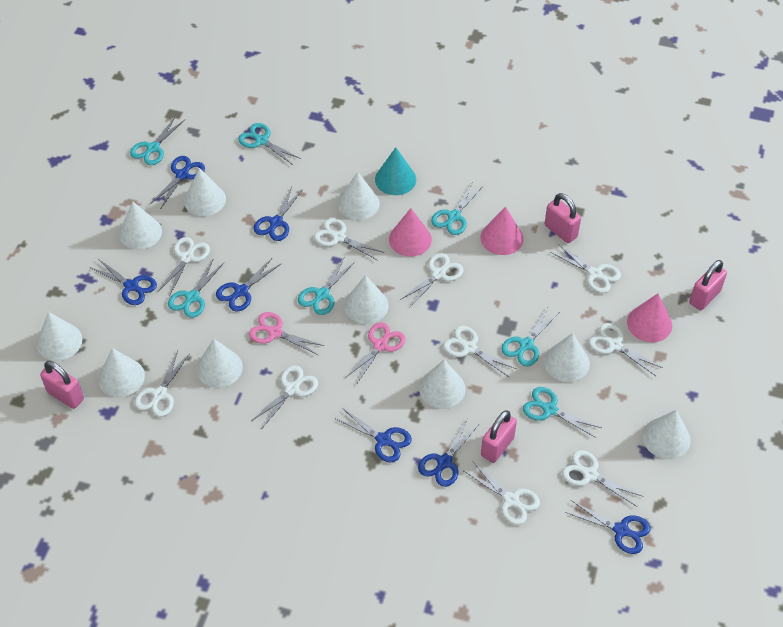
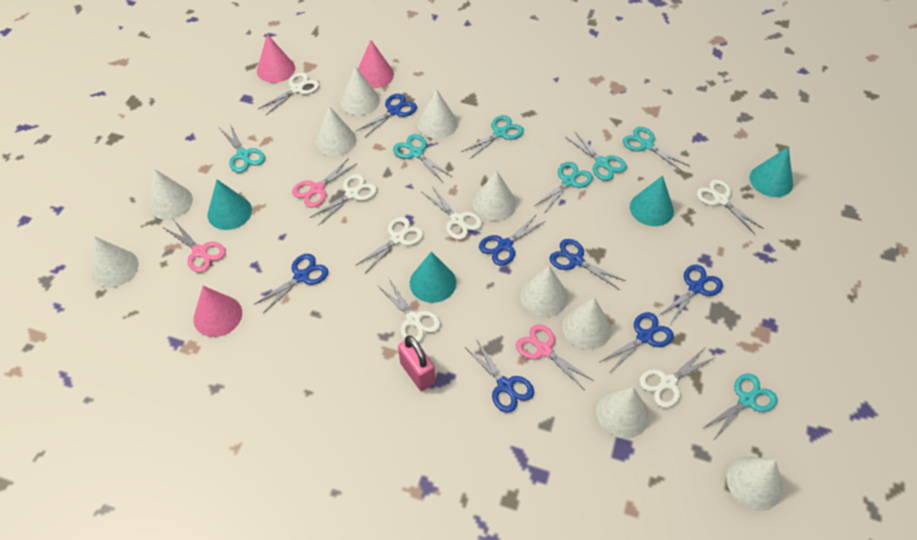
pink padlock: 4 -> 1
pink scissors: 2 -> 3
turquoise cone: 1 -> 4
white scissors: 10 -> 7

